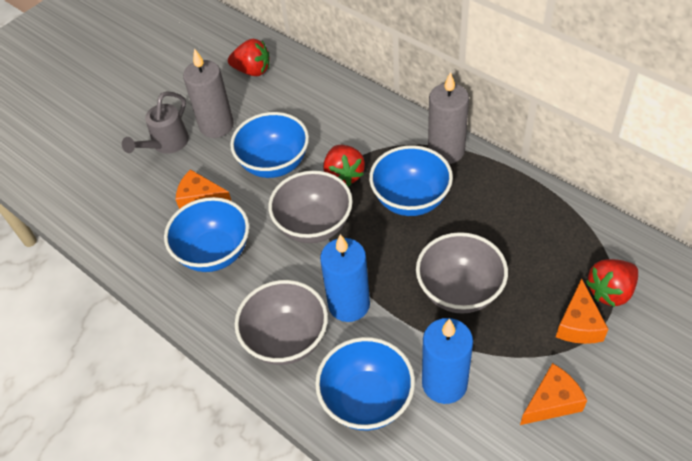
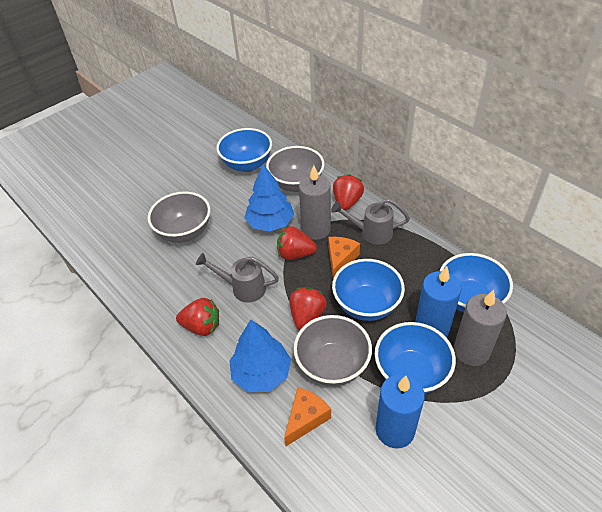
blue tree: 0 -> 2
grey watering can: 1 -> 2
orange cheese: 3 -> 2
red strawberry: 3 -> 4

